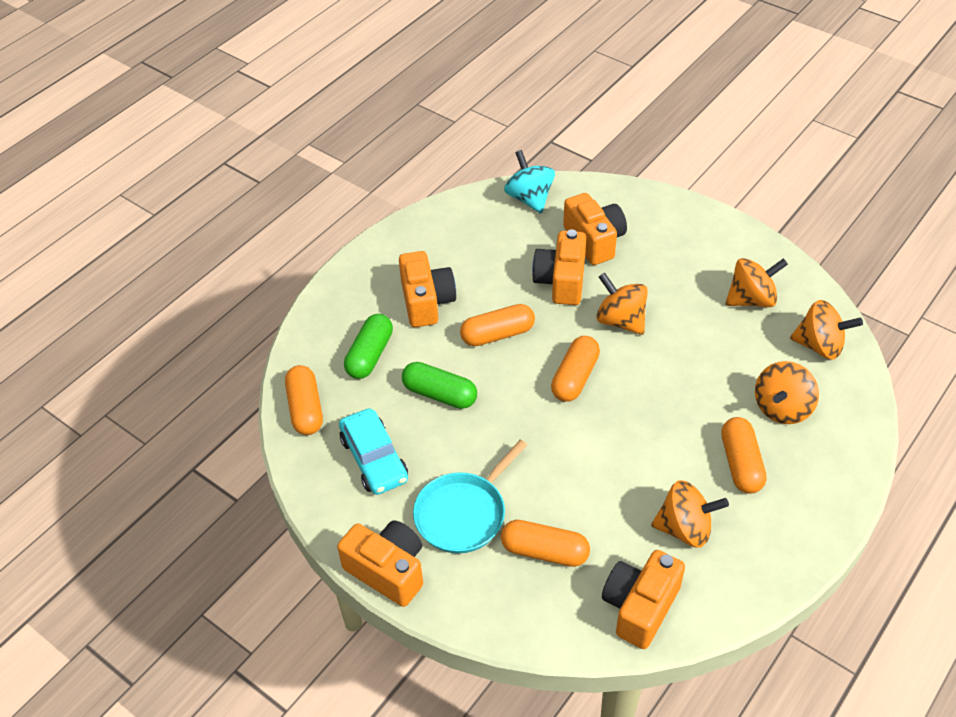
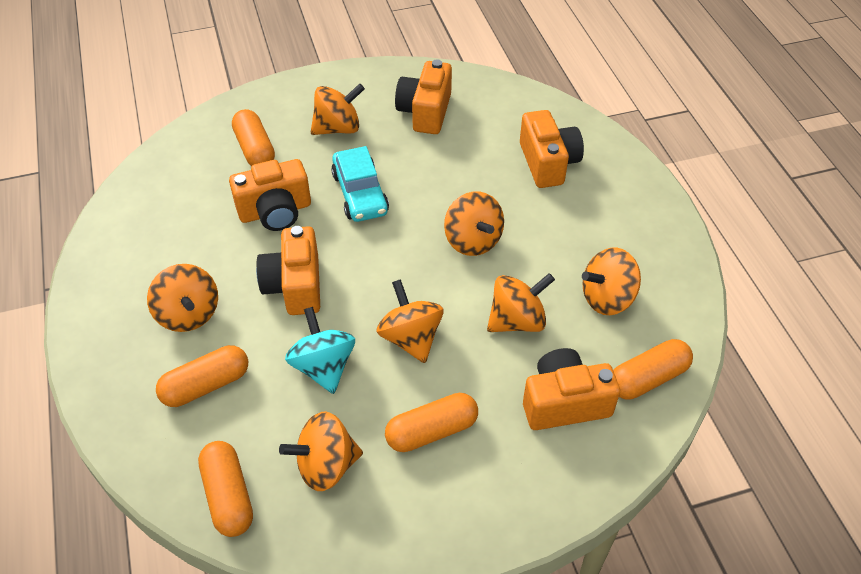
green capsule: 2 -> 0
orange spinning top: 5 -> 7
turquoise pan: 1 -> 0

